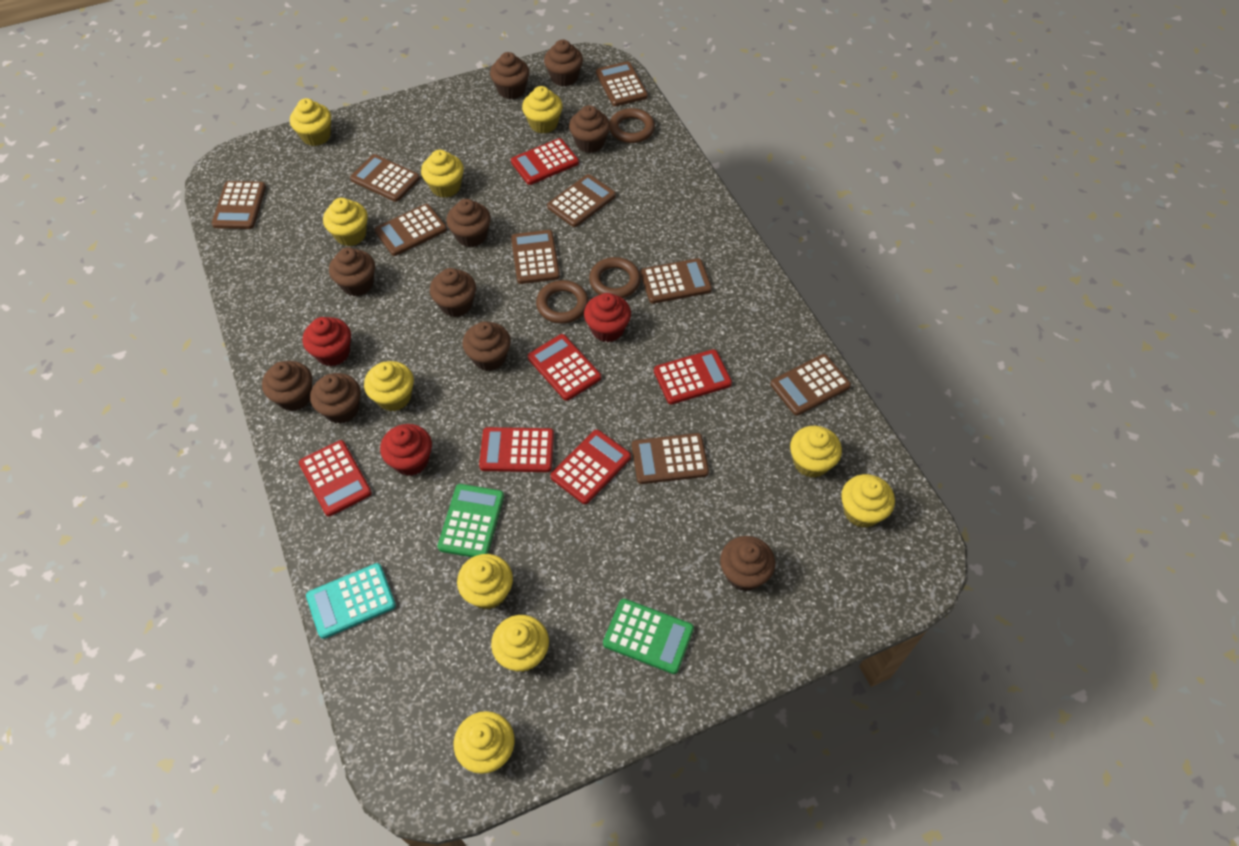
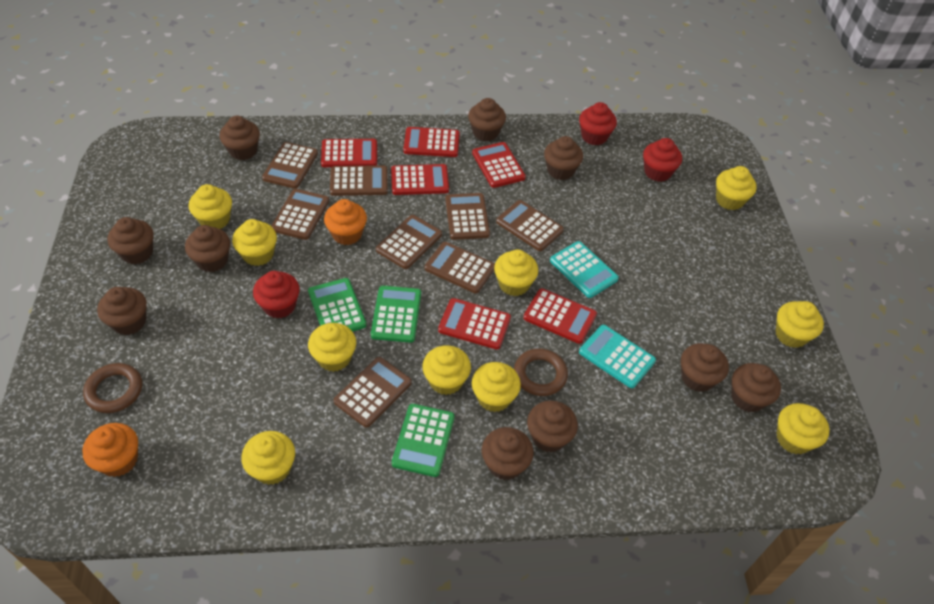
brown calculator: 9 -> 8
brown ring: 3 -> 2
green calculator: 2 -> 3
orange cupcake: 0 -> 2
turquoise calculator: 1 -> 2

